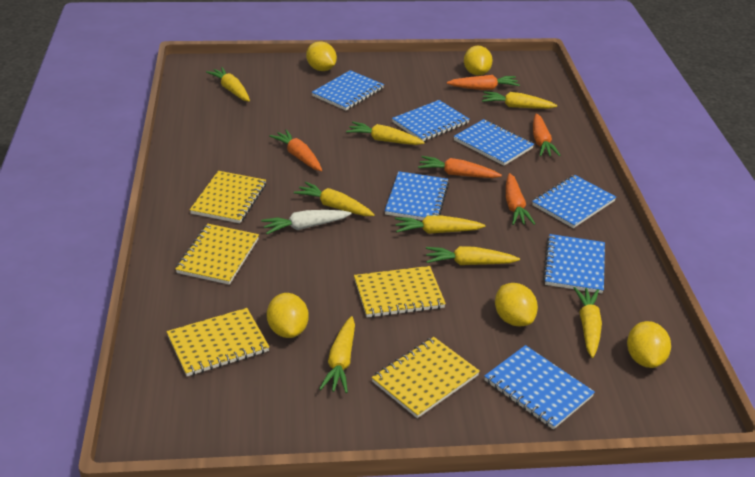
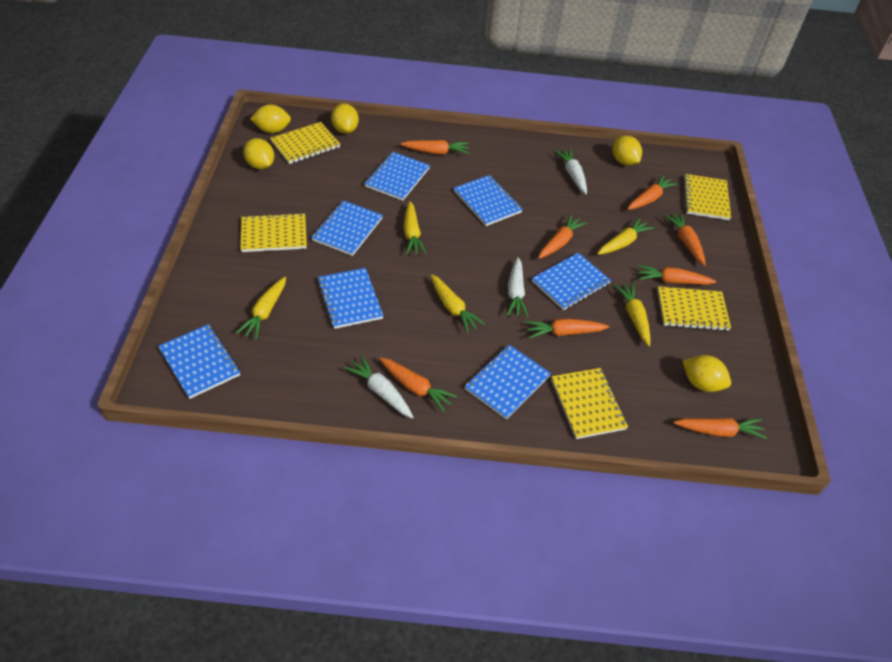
orange carrot: 5 -> 8
white carrot: 1 -> 3
yellow carrot: 8 -> 5

